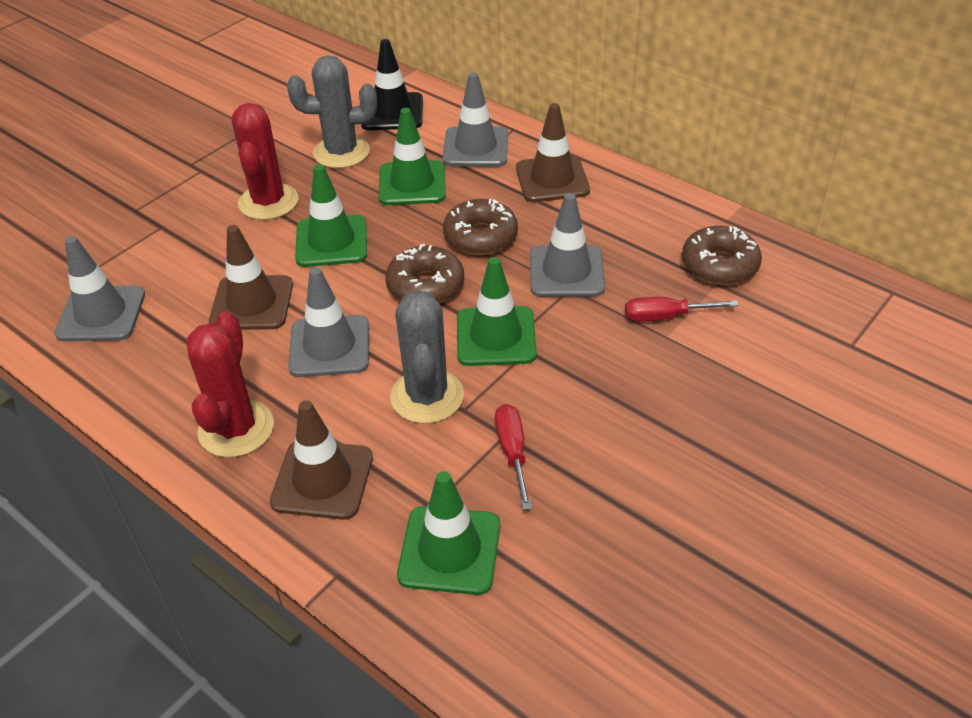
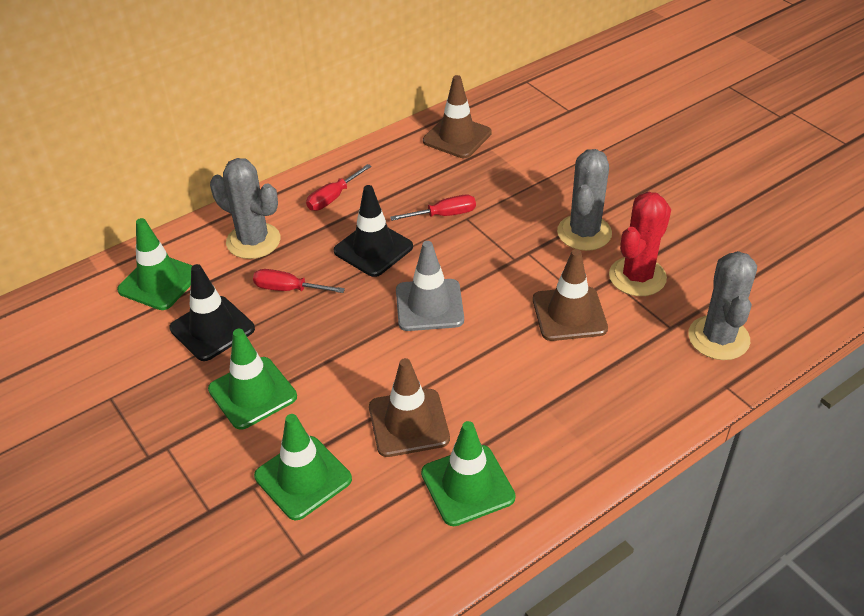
black traffic cone: 1 -> 2
brown donut: 3 -> 0
grey cactus: 2 -> 3
grey traffic cone: 4 -> 1
red cactus: 2 -> 1
red screwdriver: 2 -> 3

